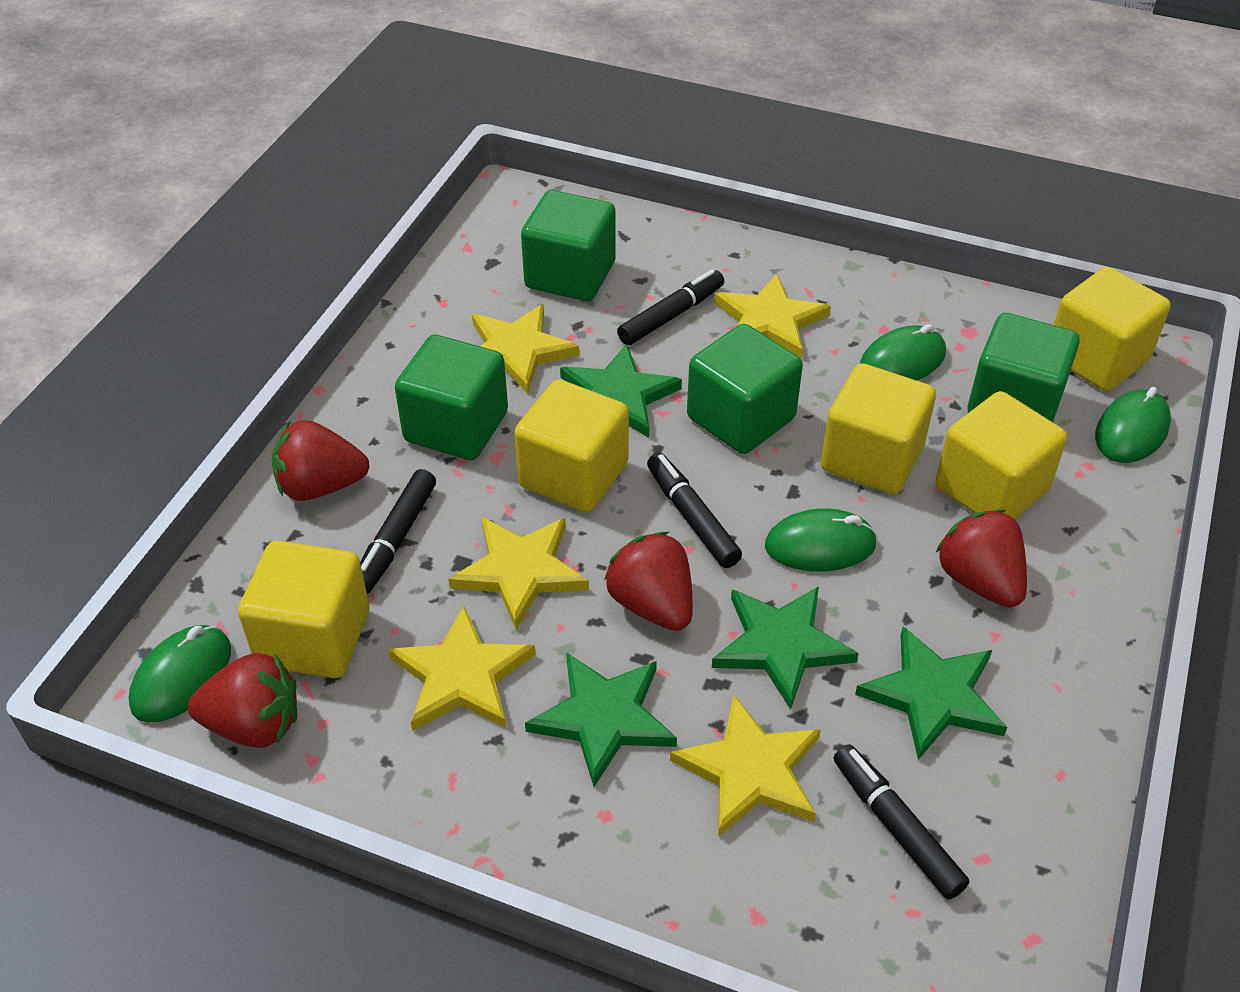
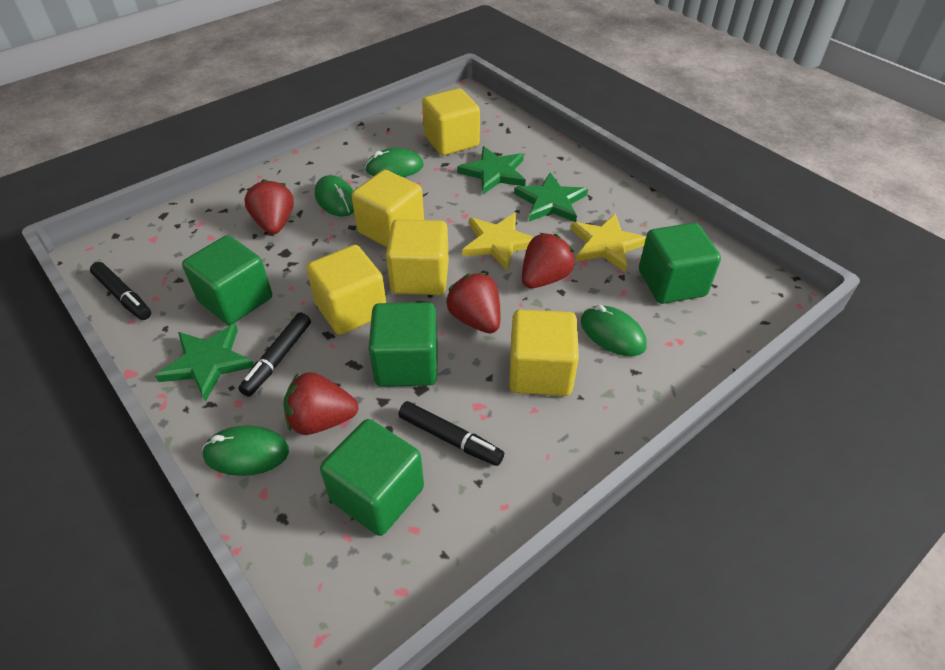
black marker: 4 -> 3
green star: 4 -> 3
yellow star: 5 -> 2

